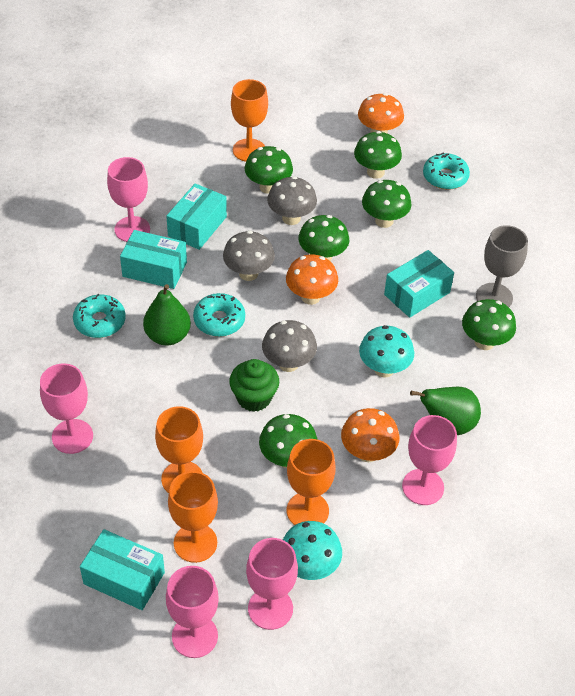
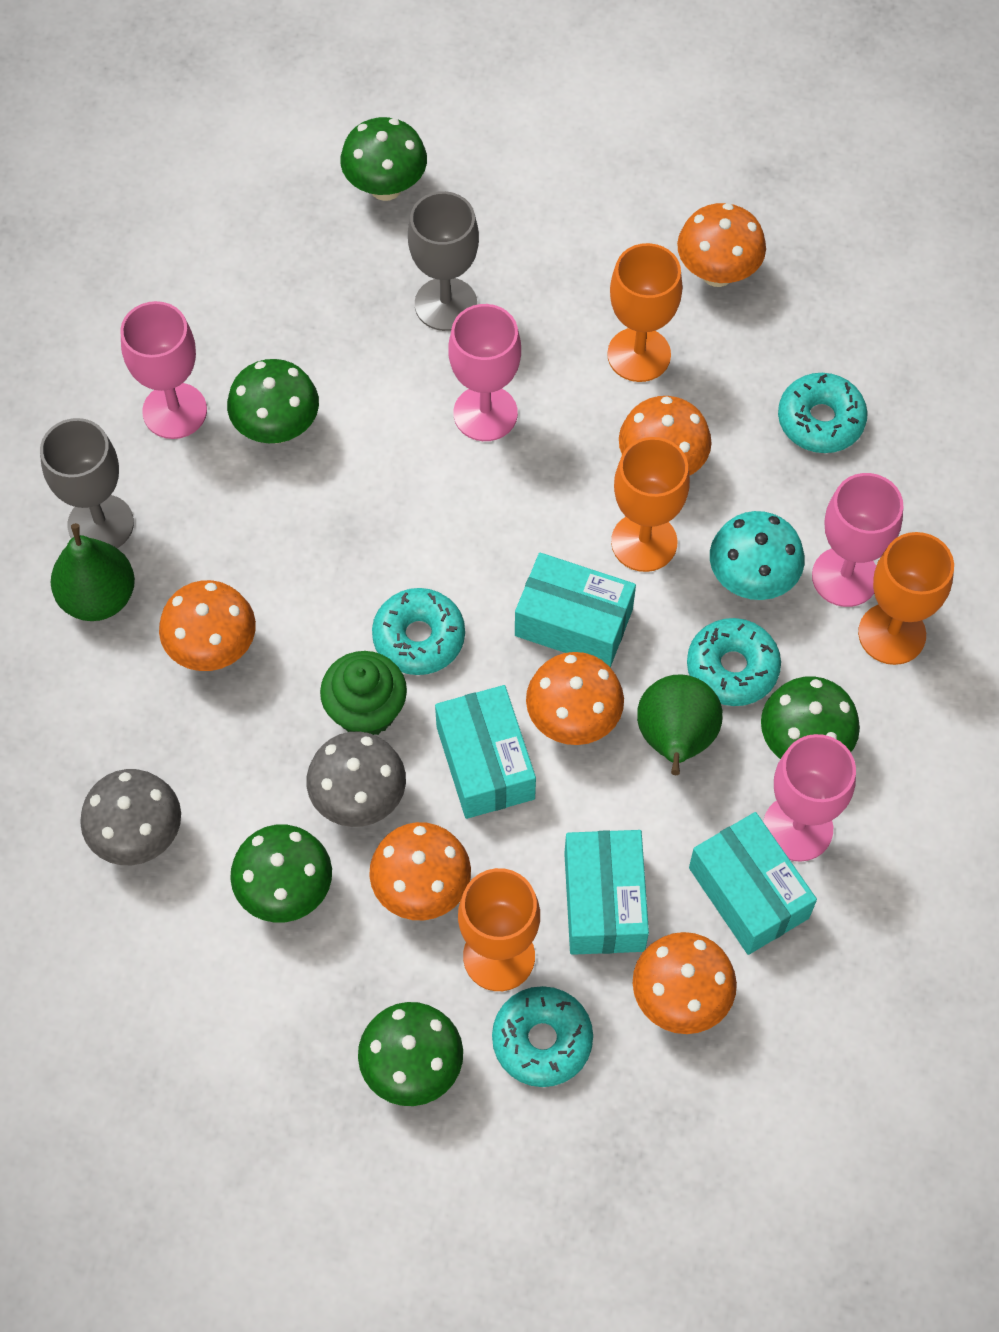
green mushroom: 6 -> 5
grey goblet: 1 -> 2
grey mushroom: 3 -> 2
orange mushroom: 3 -> 6
pink goblet: 5 -> 4
turquoise donut: 3 -> 4
turquoise mushroom: 2 -> 1

